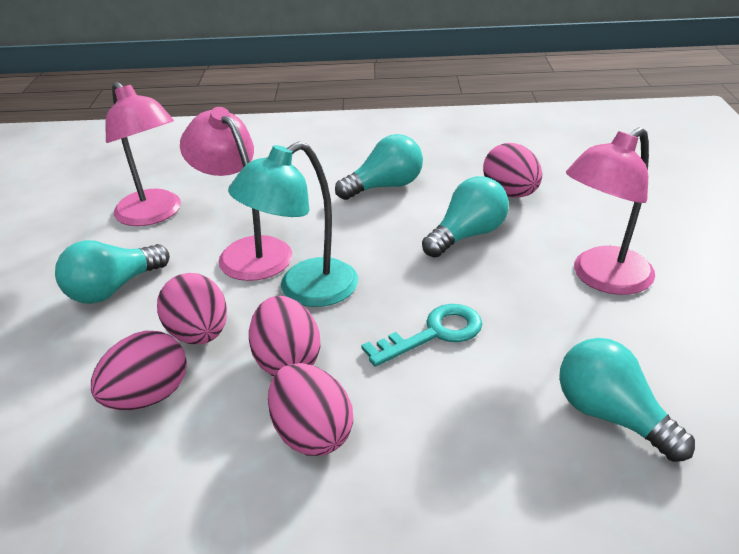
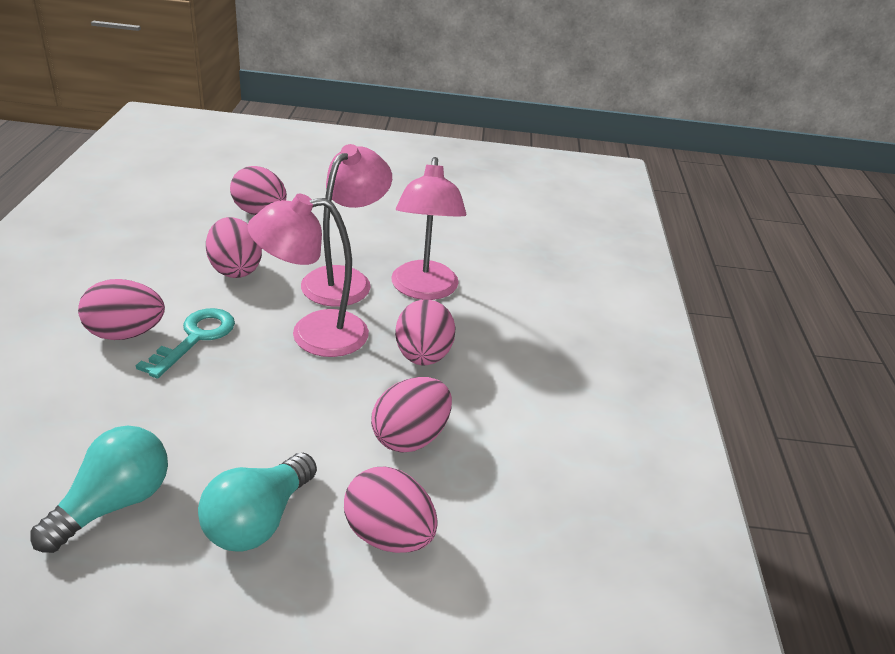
pink egg: 5 -> 6
turquoise lamp: 1 -> 0
turquoise light bulb: 4 -> 2

